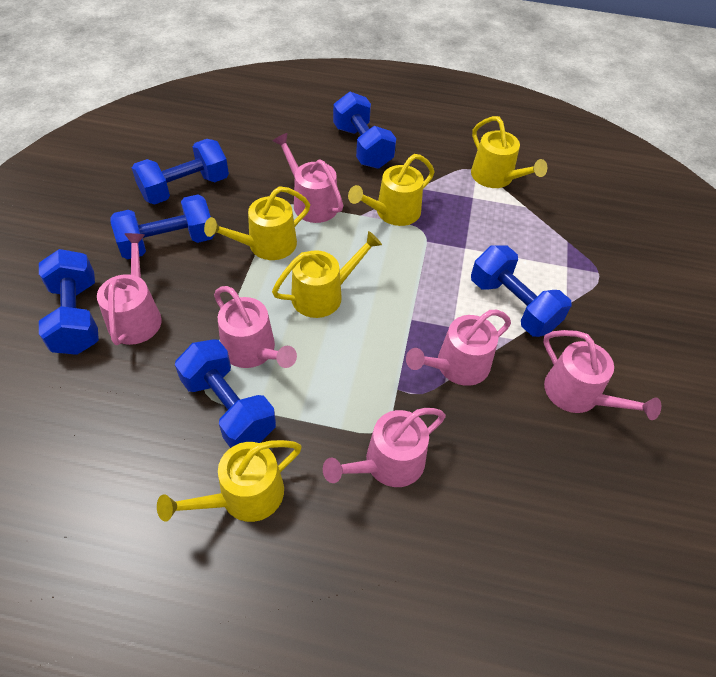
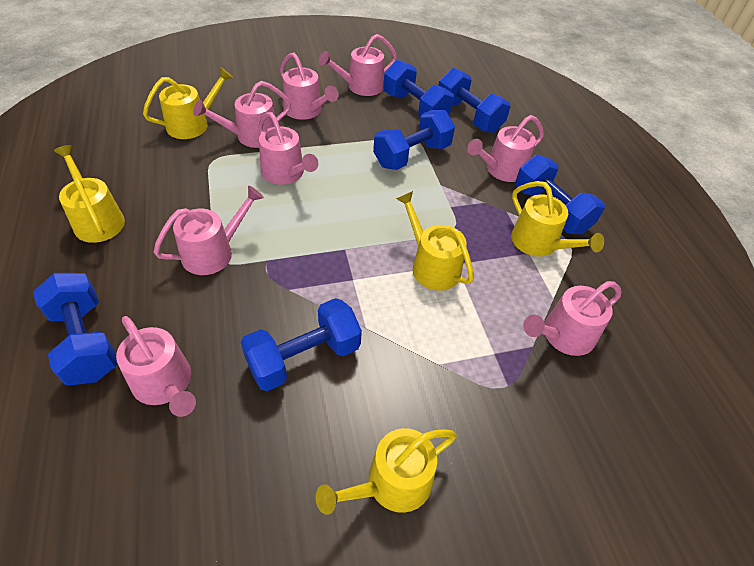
pink watering can: 6 -> 8

